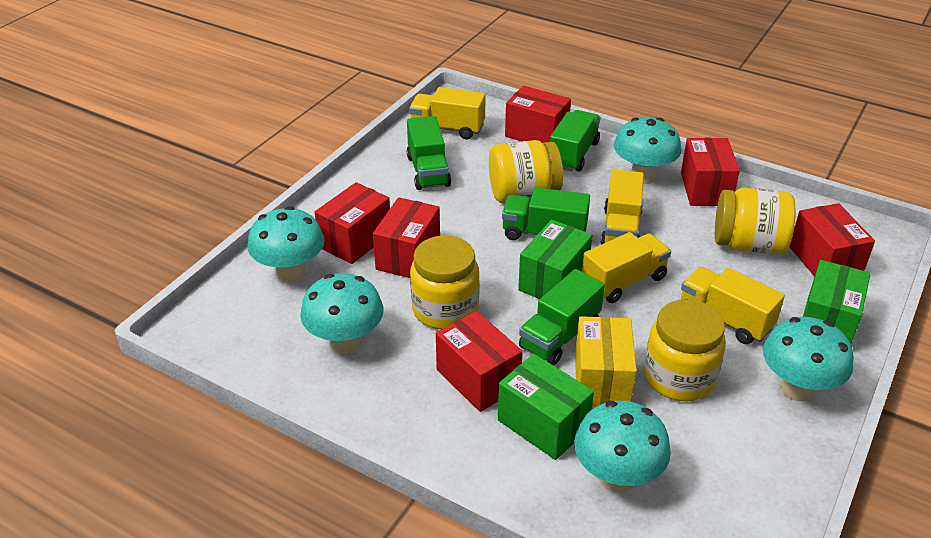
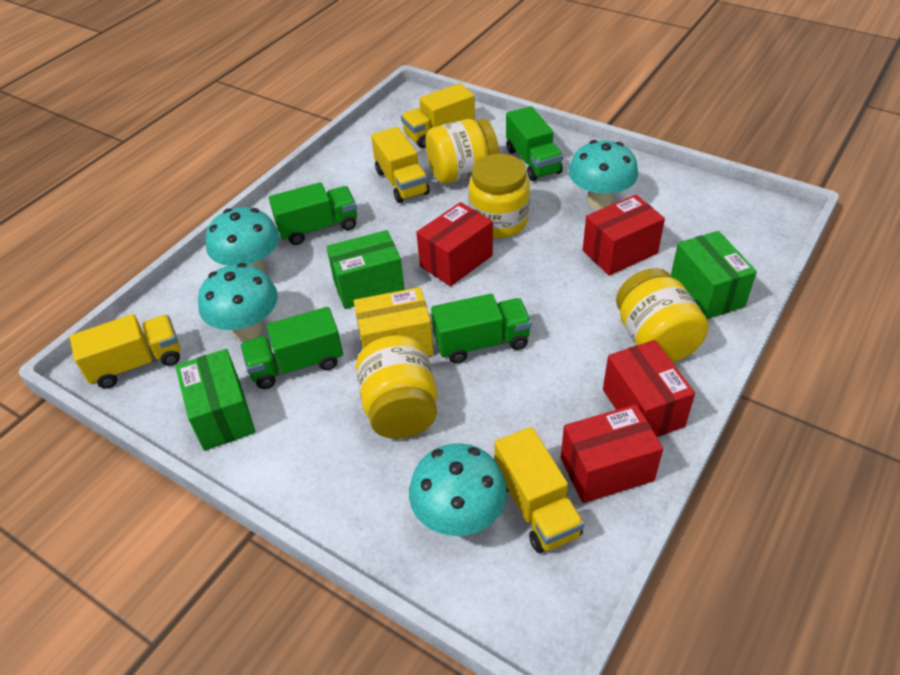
red box: 6 -> 4
turquoise mushroom: 5 -> 4

